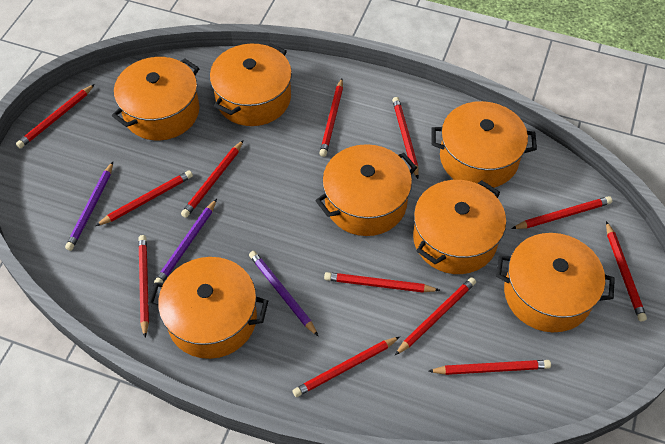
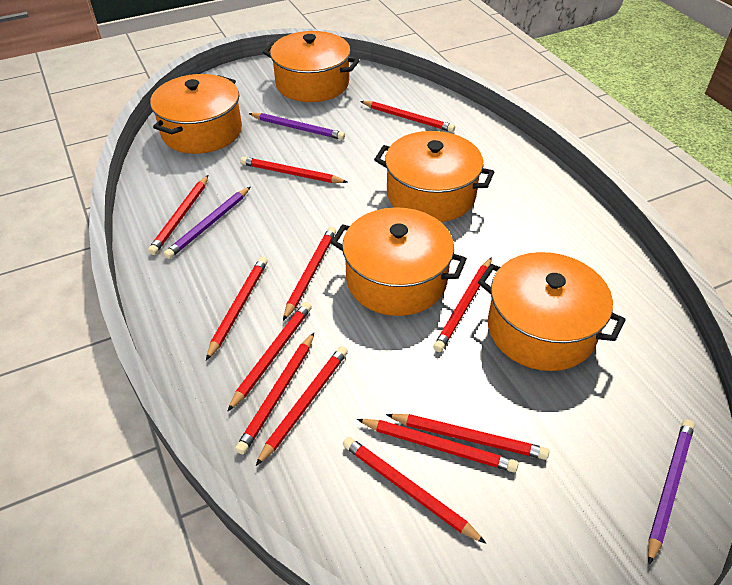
orange pot: 7 -> 5

